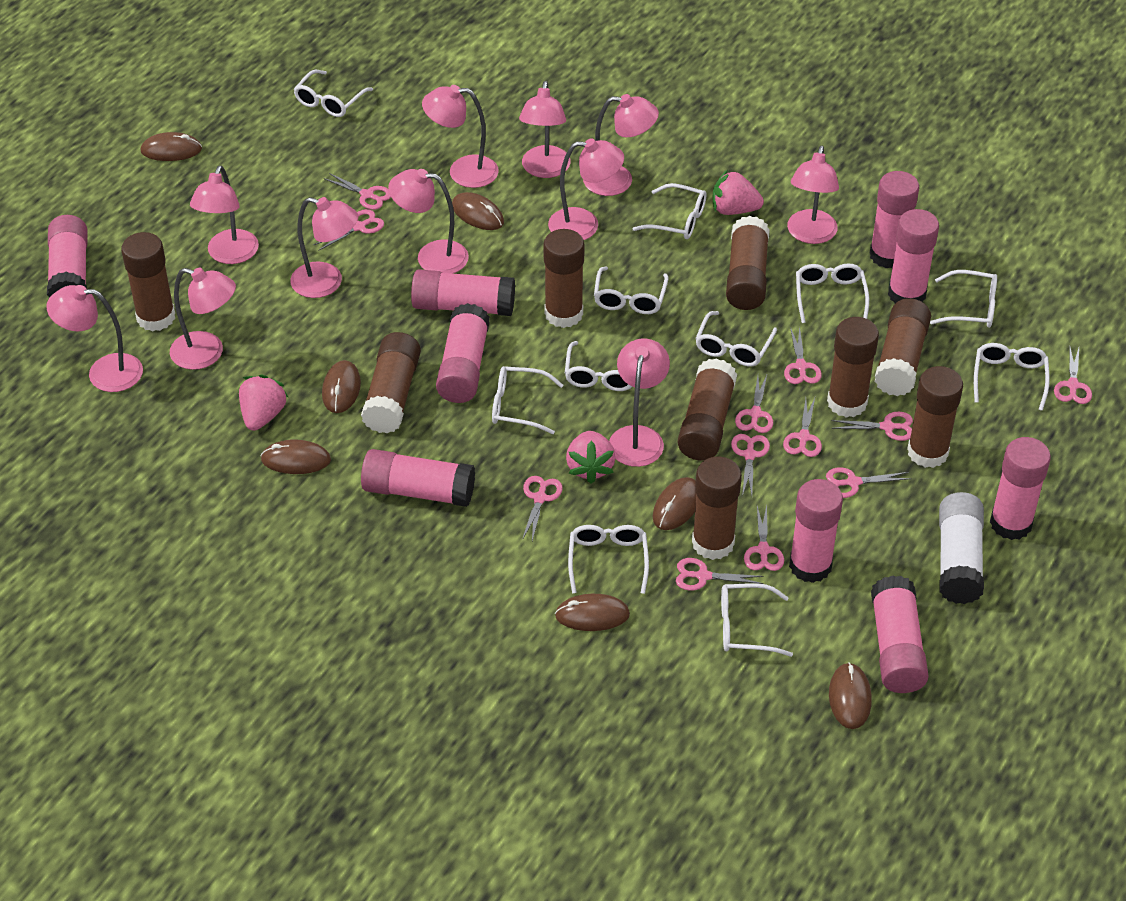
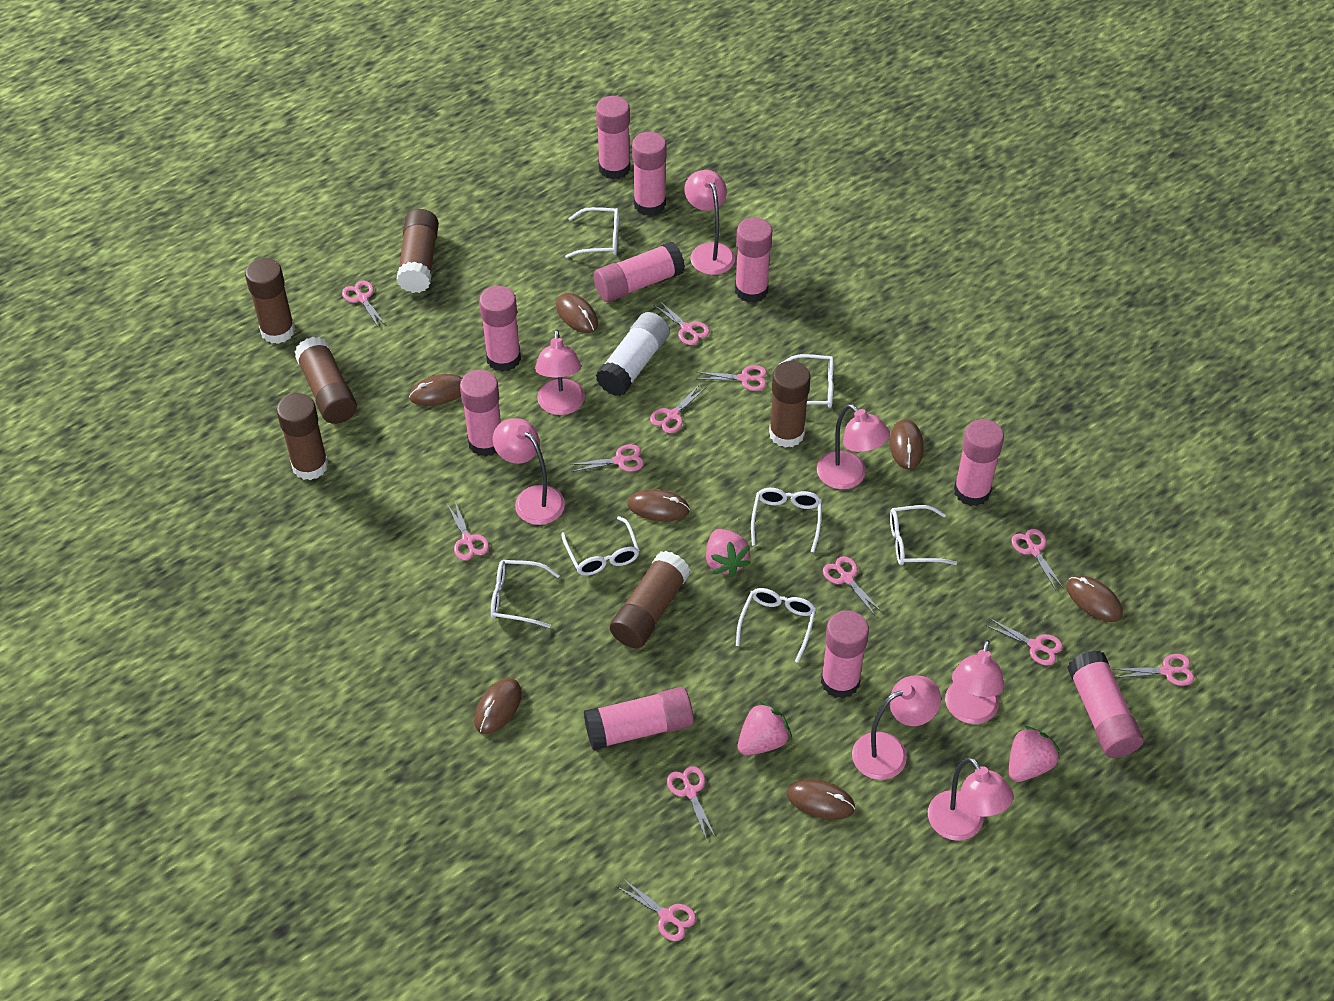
brown glue stick: 9 -> 6
pink glue stick: 9 -> 10
pink lamp: 11 -> 7
white glasses: 11 -> 7

